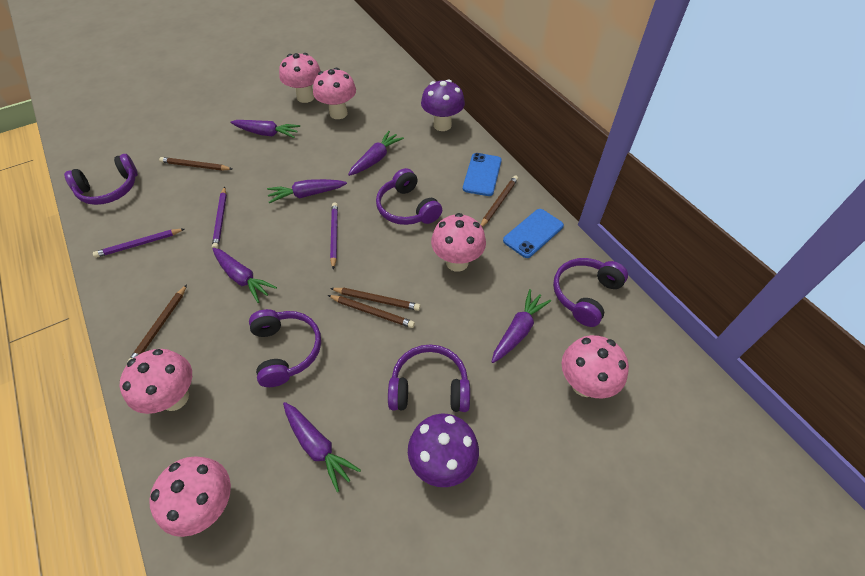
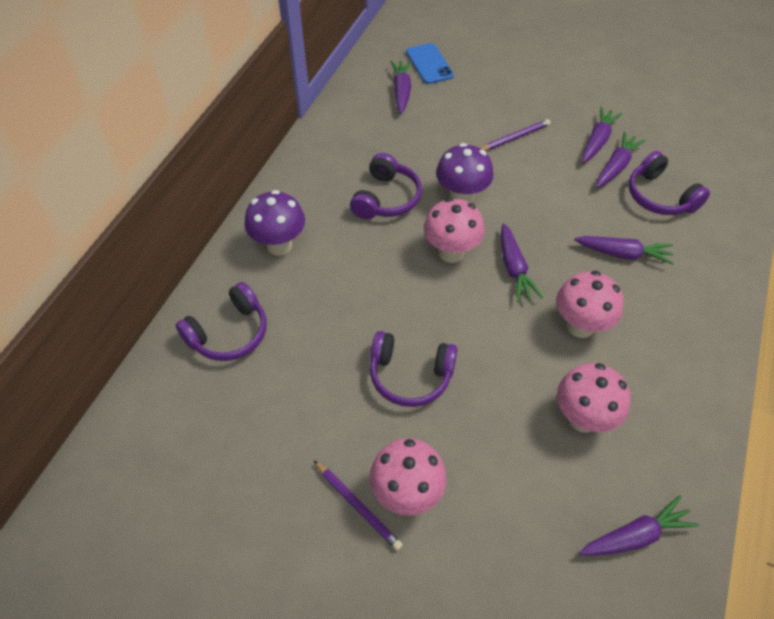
blue phone: 2 -> 1
brown pencil: 5 -> 0
pink mushroom: 6 -> 4
purple headphones: 5 -> 4
purple pencil: 3 -> 2

